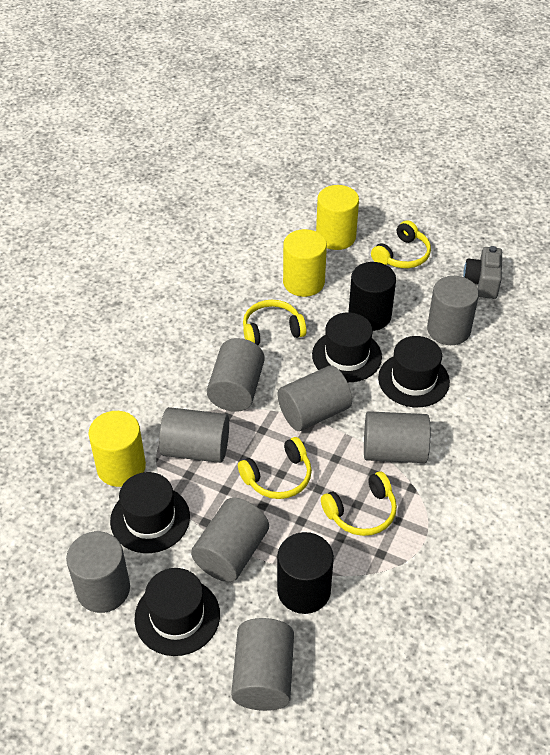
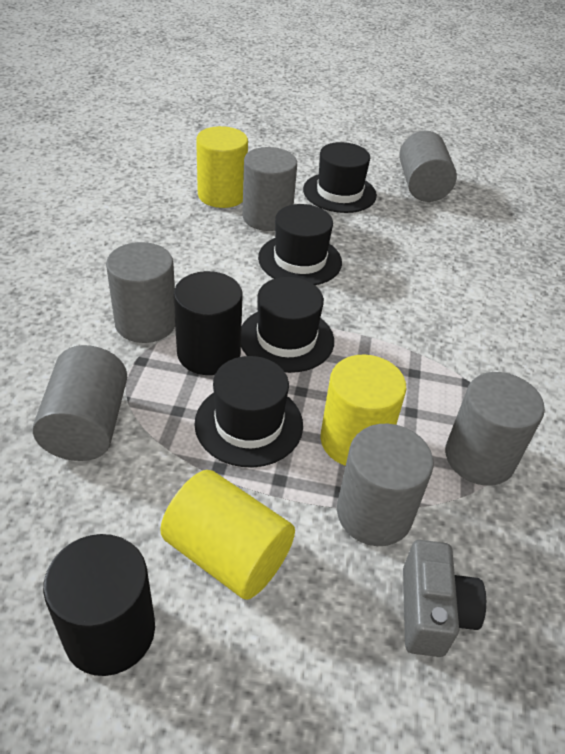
grey cylinder: 8 -> 6
yellow headphones: 4 -> 0

